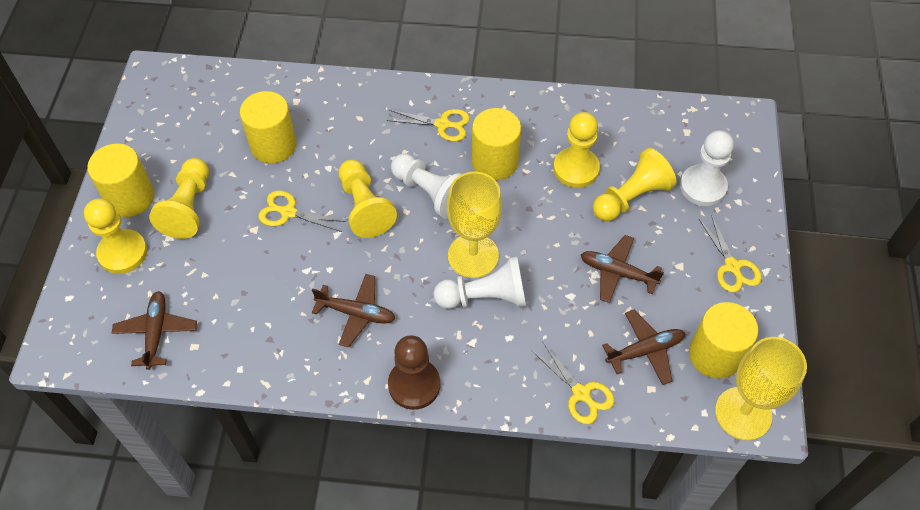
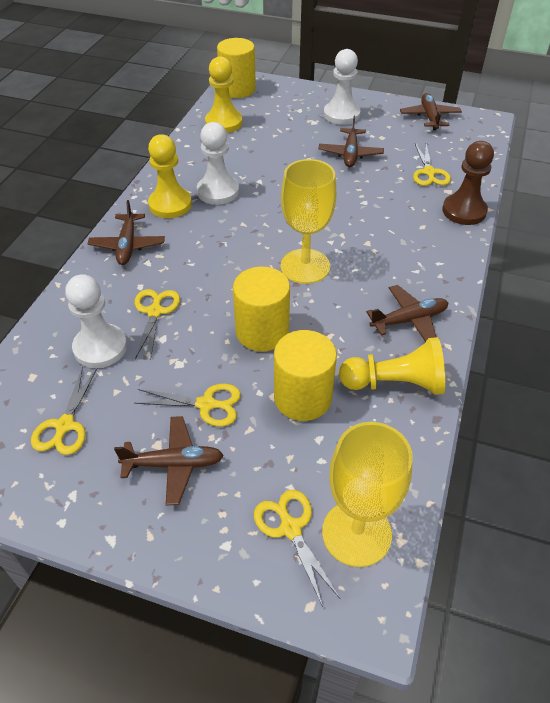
brown plane: 4 -> 5
yellow cylinder: 4 -> 3
yellow pawn: 5 -> 3
yellow scissors: 4 -> 5

